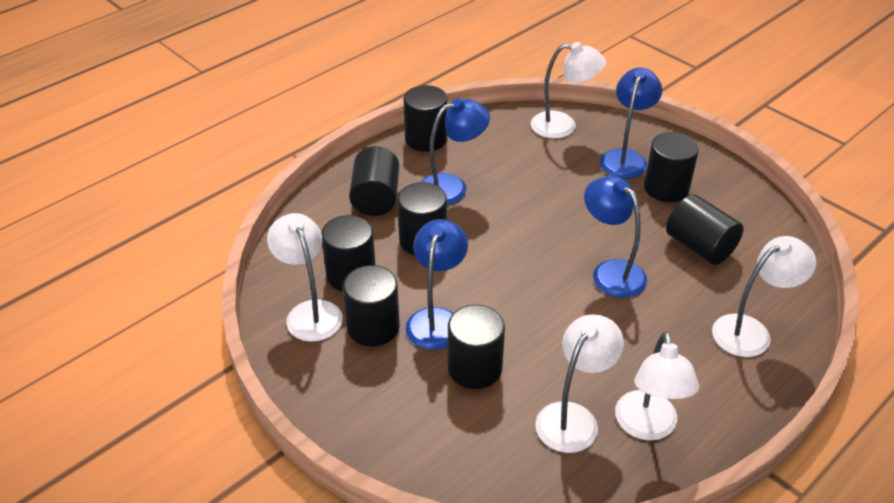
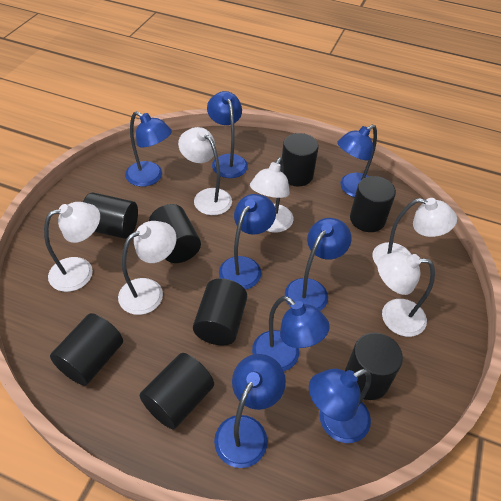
blue lamp: 4 -> 8
white lamp: 5 -> 6

